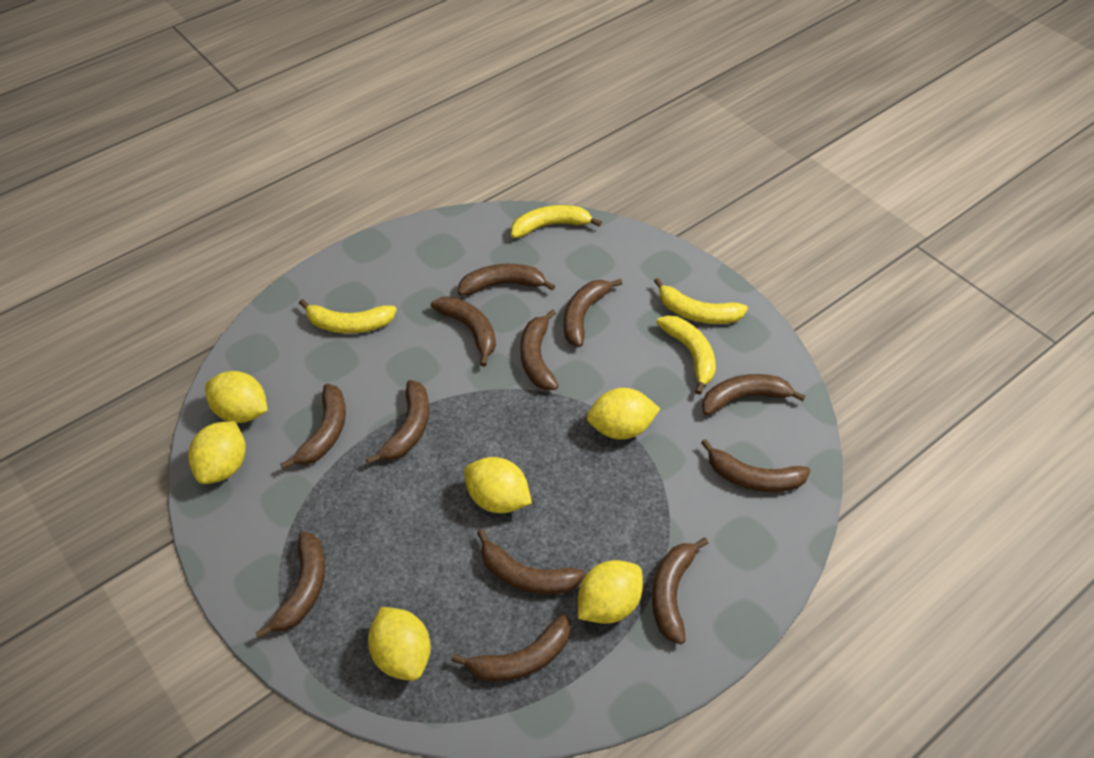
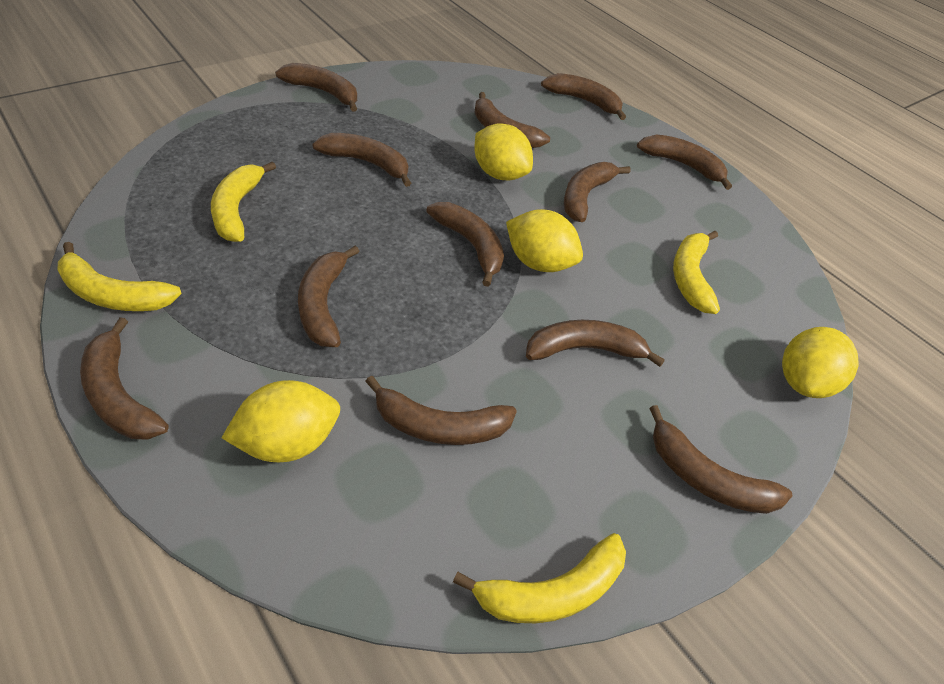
yellow lemon: 6 -> 4

